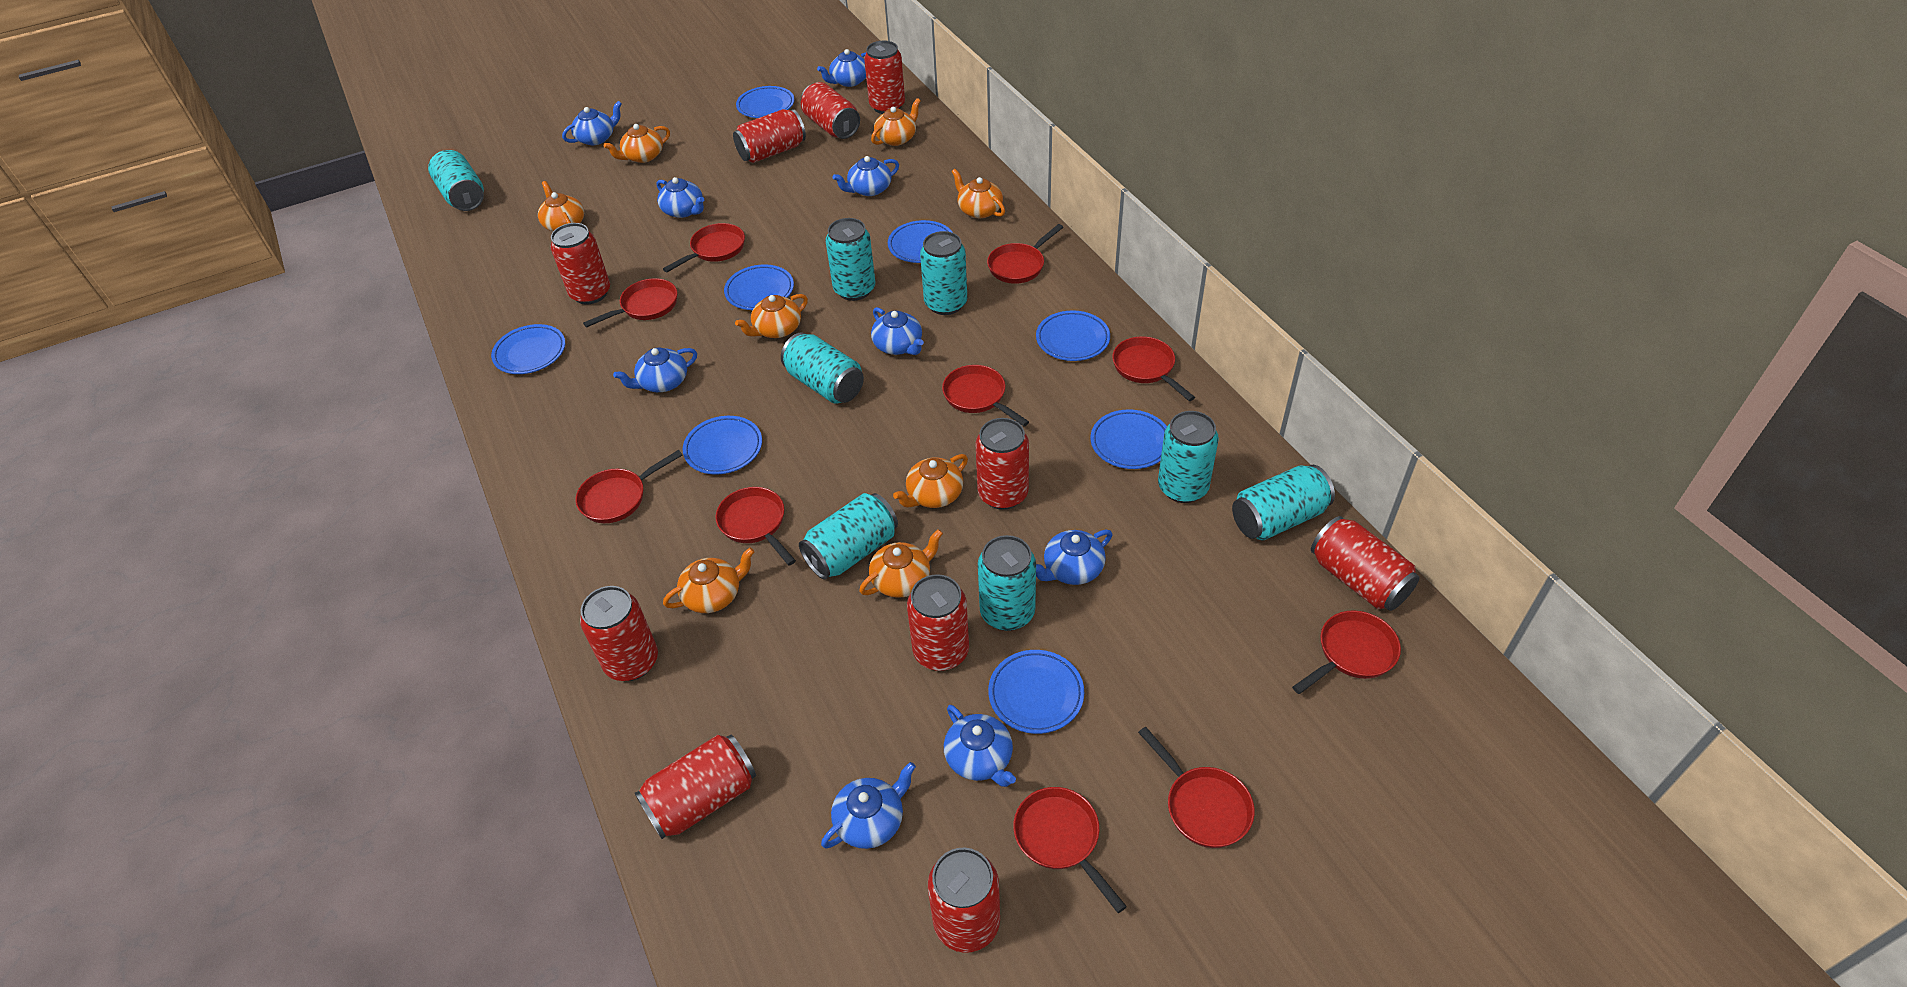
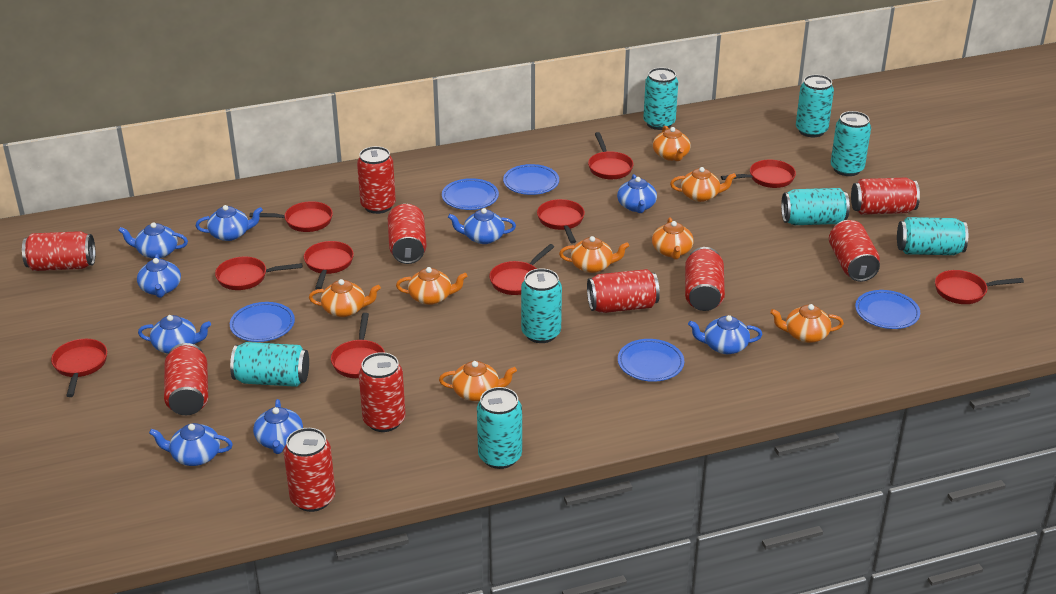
blue plate: 8 -> 5

